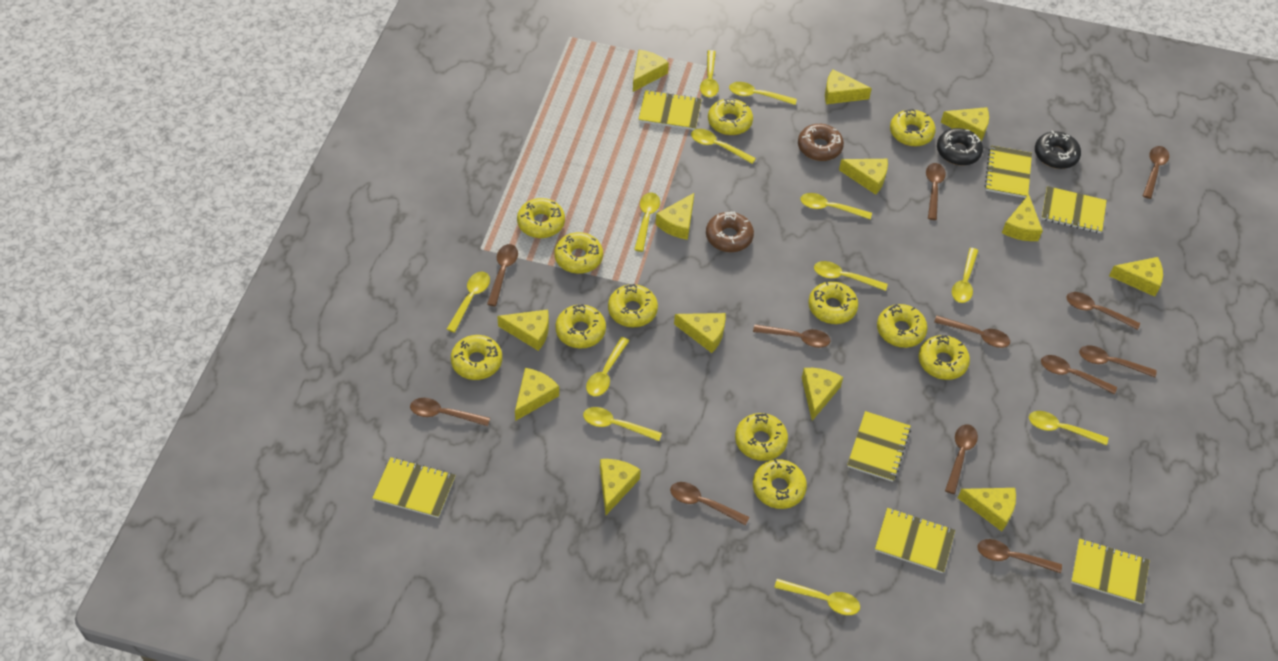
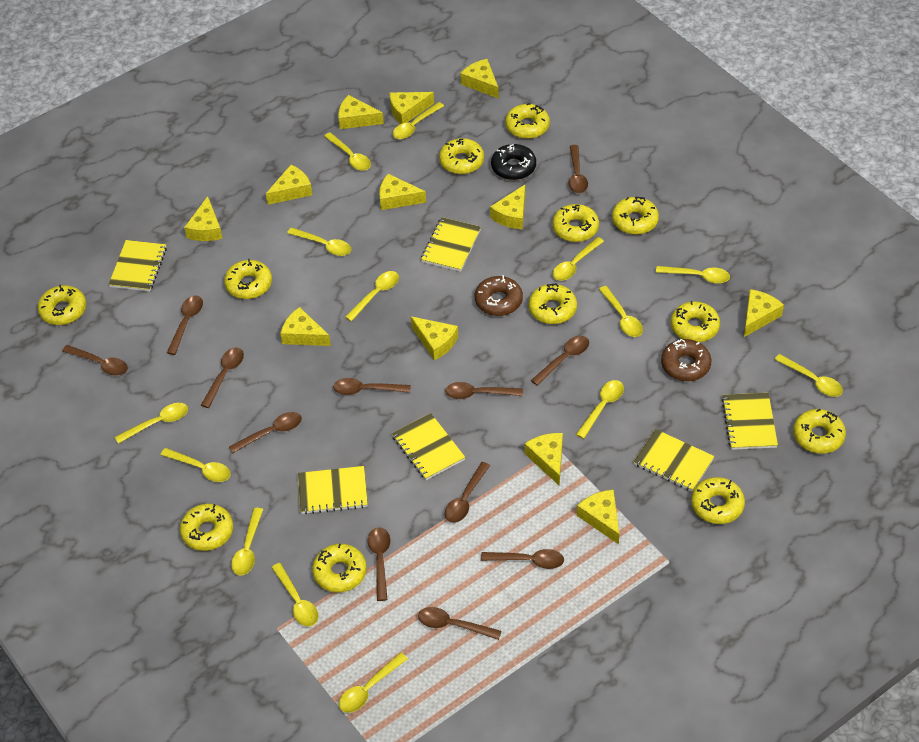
black donut: 2 -> 1
yellow cheese: 13 -> 12
yellow notebook: 7 -> 6
yellow spoon: 12 -> 14

